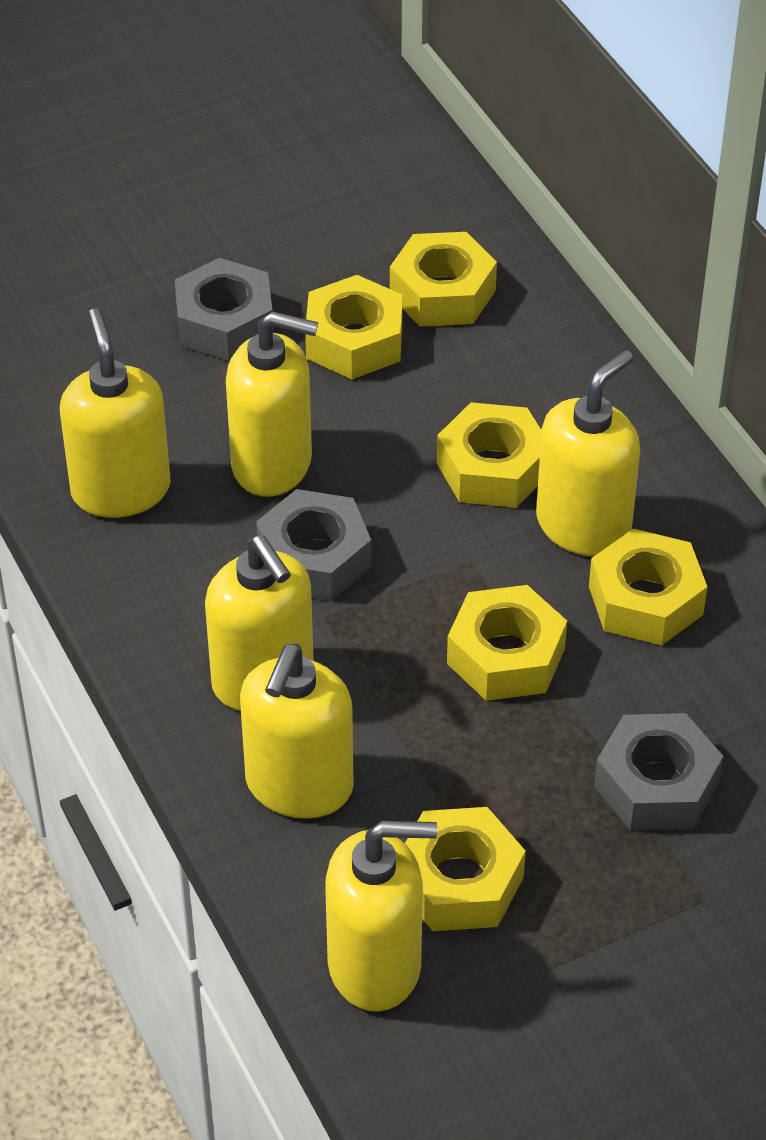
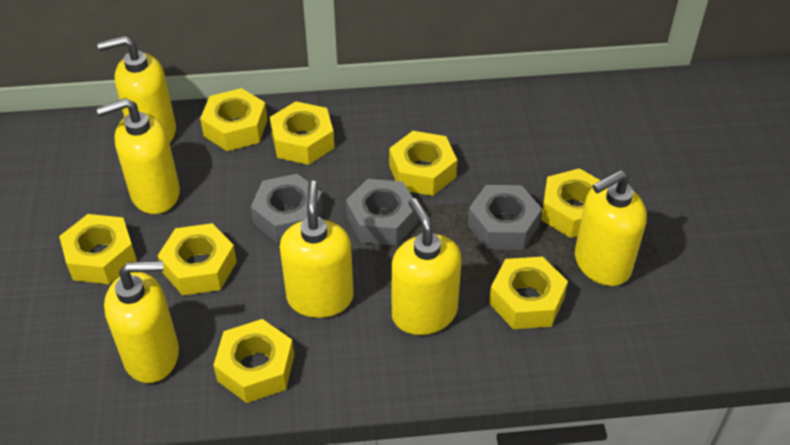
yellow nut: 6 -> 8

